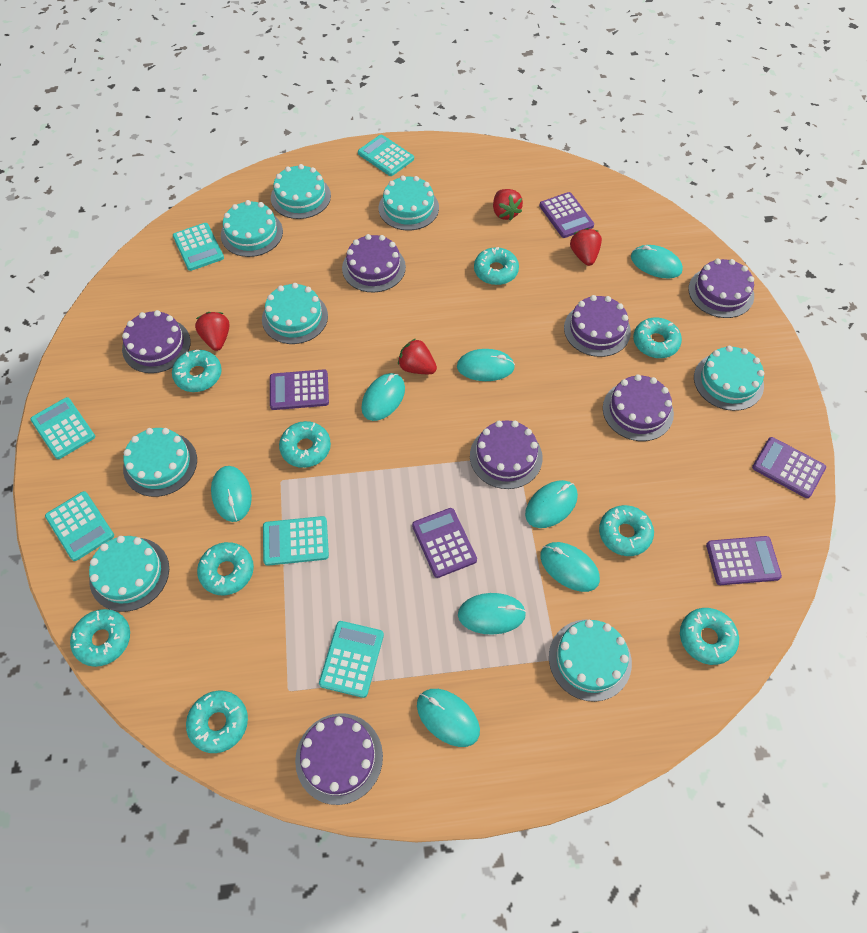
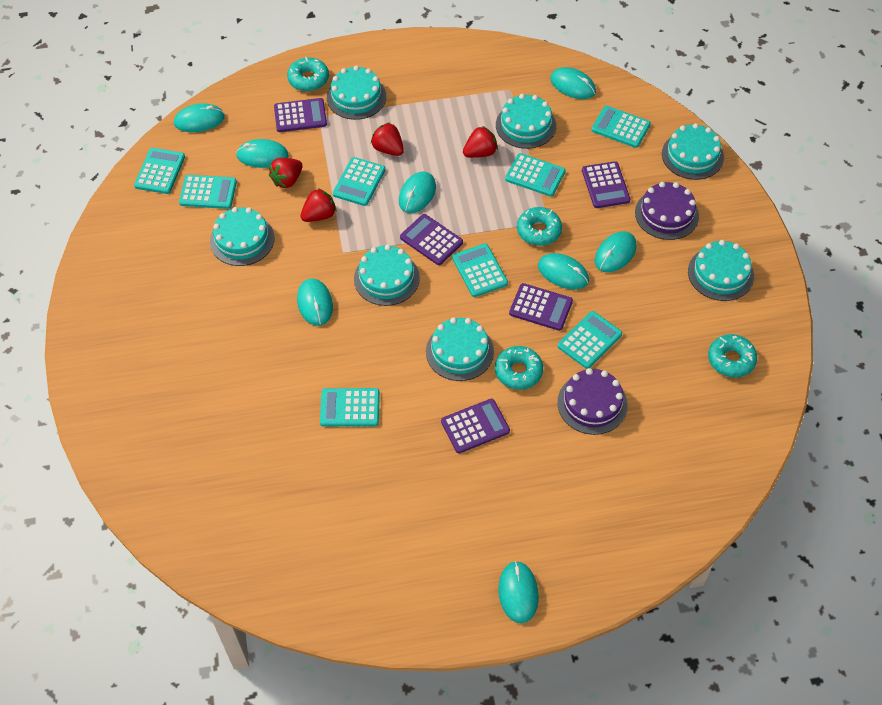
purple cake: 7 -> 2
turquoise cake: 8 -> 7
turquoise calculator: 6 -> 8
turquoise donut: 9 -> 4

